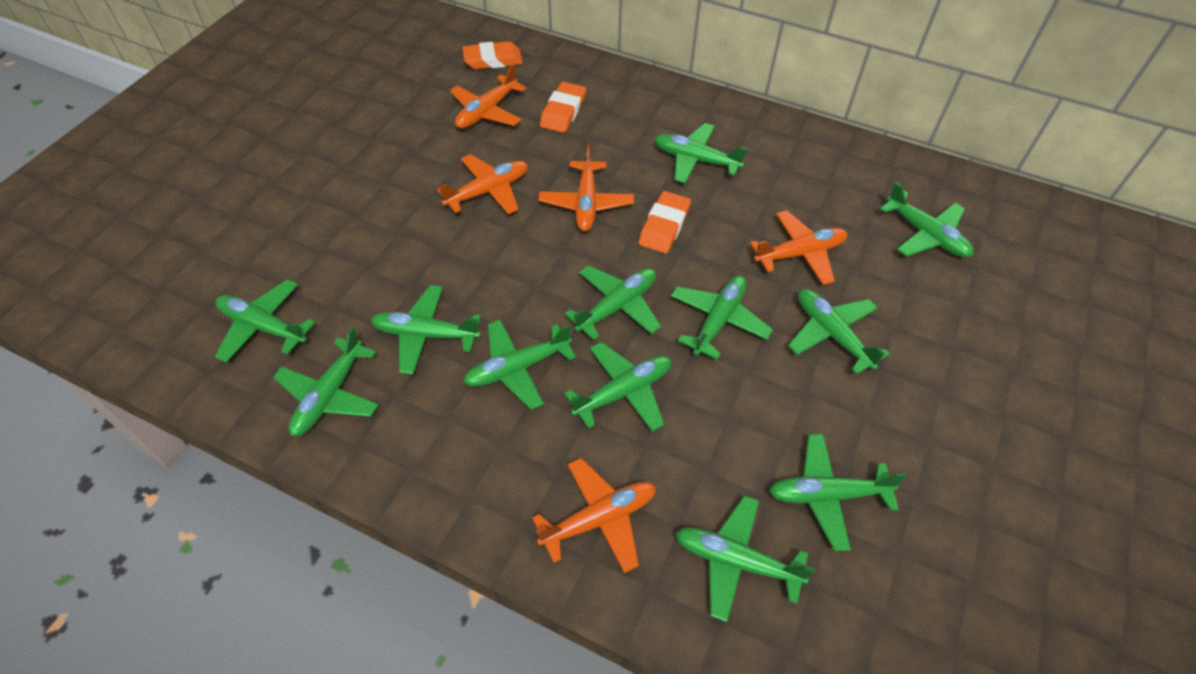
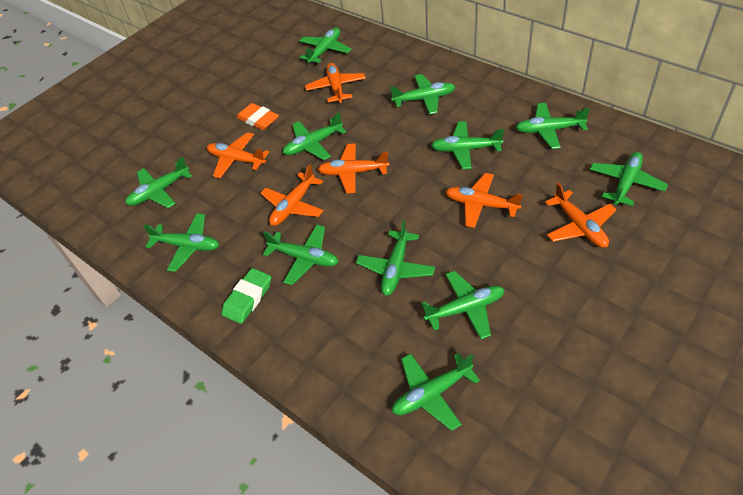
green eraser: 0 -> 1
orange eraser: 3 -> 1
orange plane: 5 -> 6

